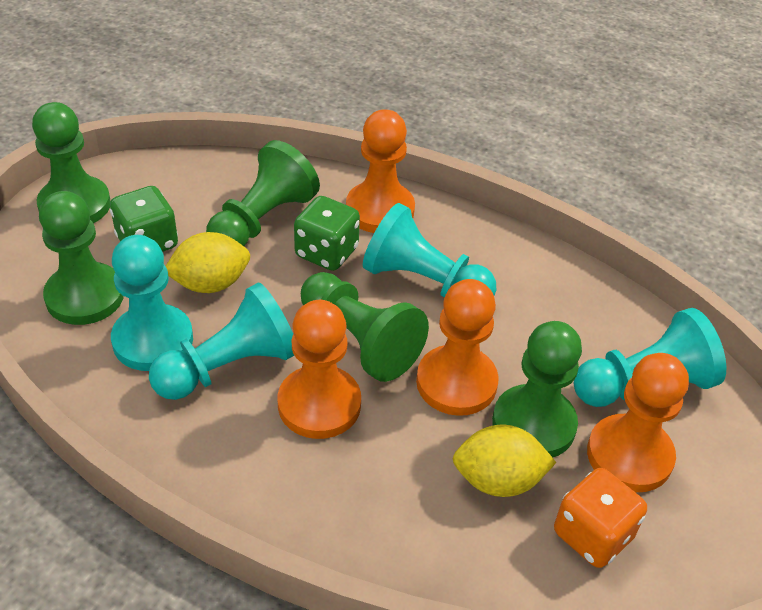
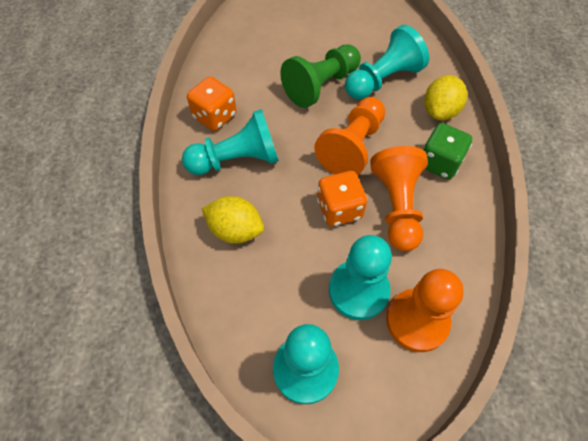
green dice: 2 -> 1
green pawn: 5 -> 1
orange dice: 1 -> 2
orange pawn: 4 -> 3

